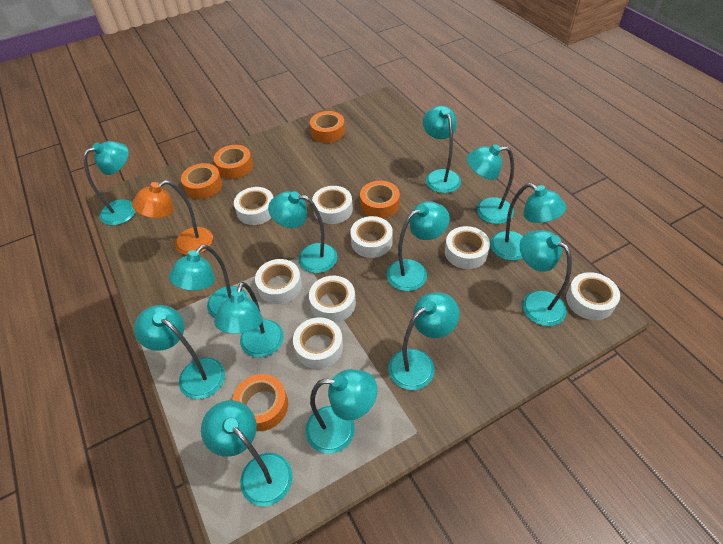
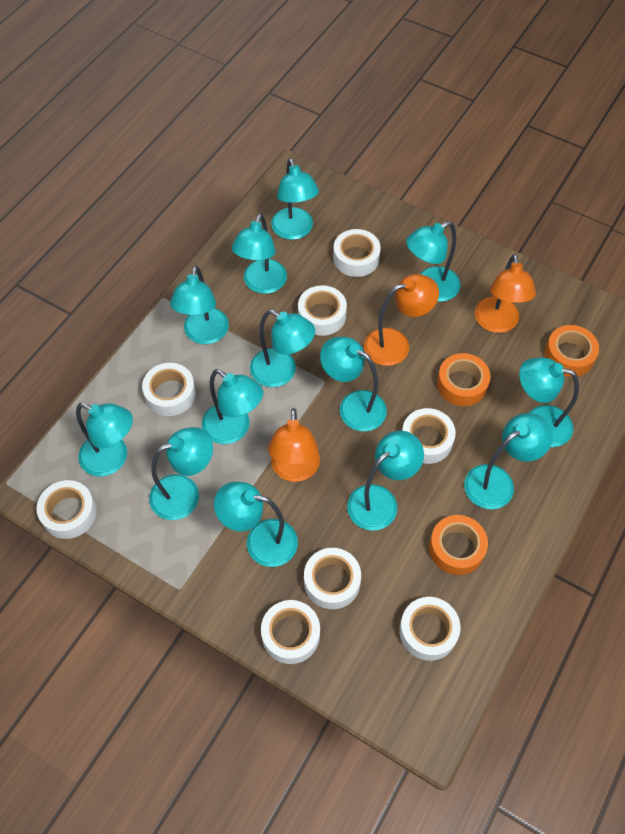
orange lamp: 1 -> 3
orange tape: 5 -> 3

